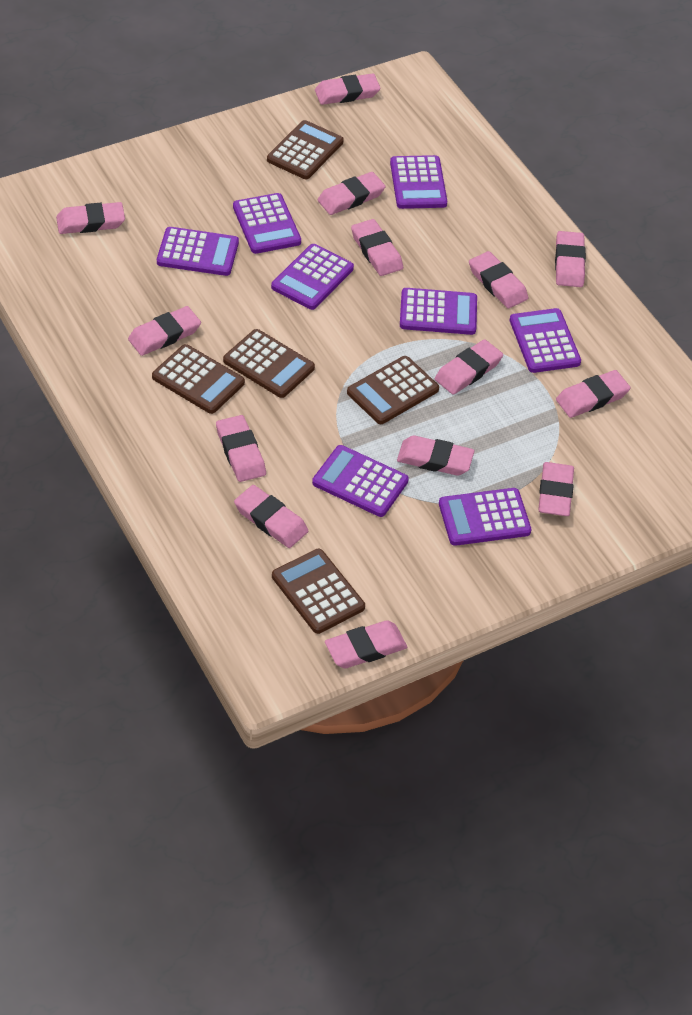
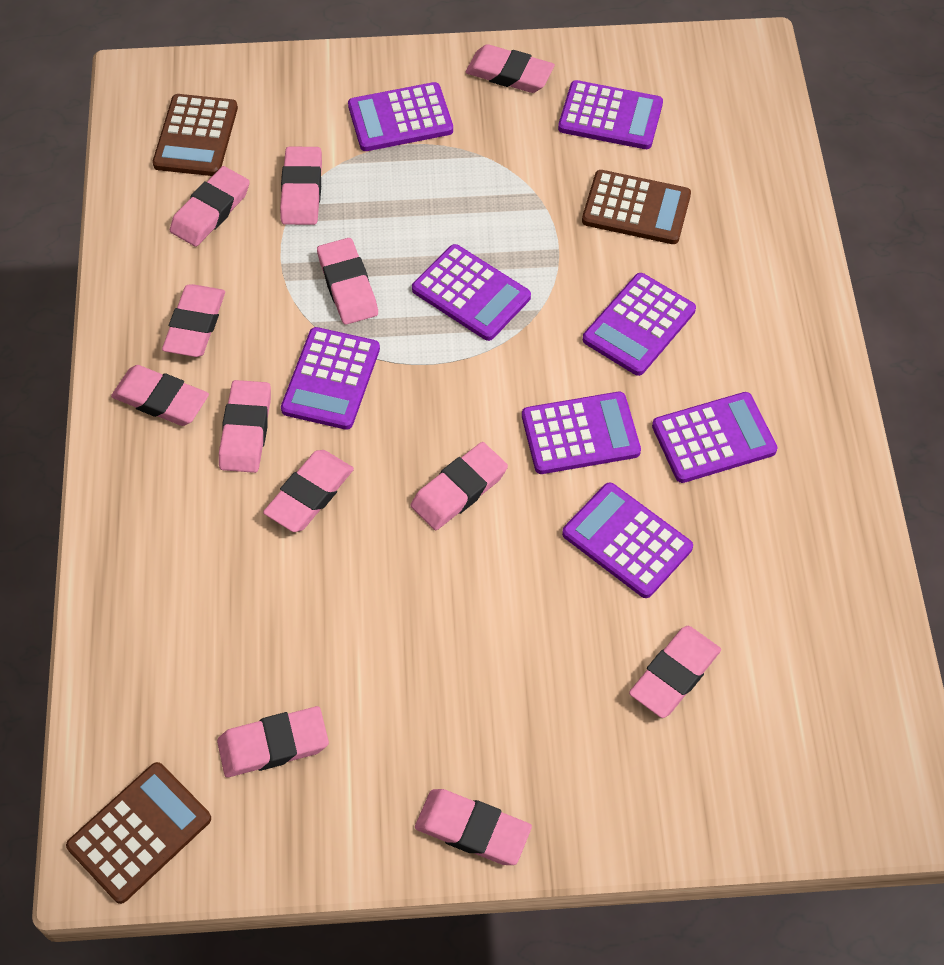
brown calculator: 5 -> 3
pink eraser: 14 -> 12

